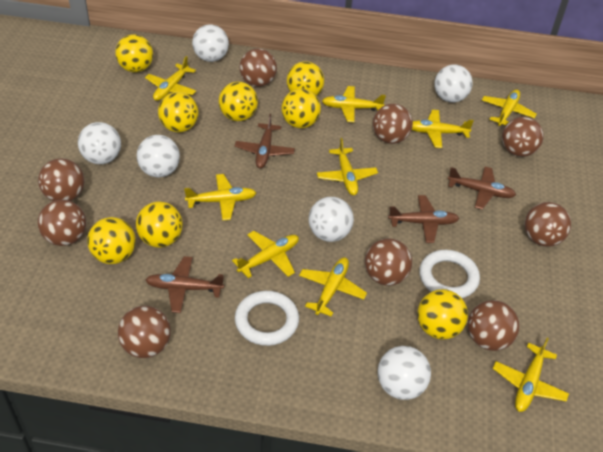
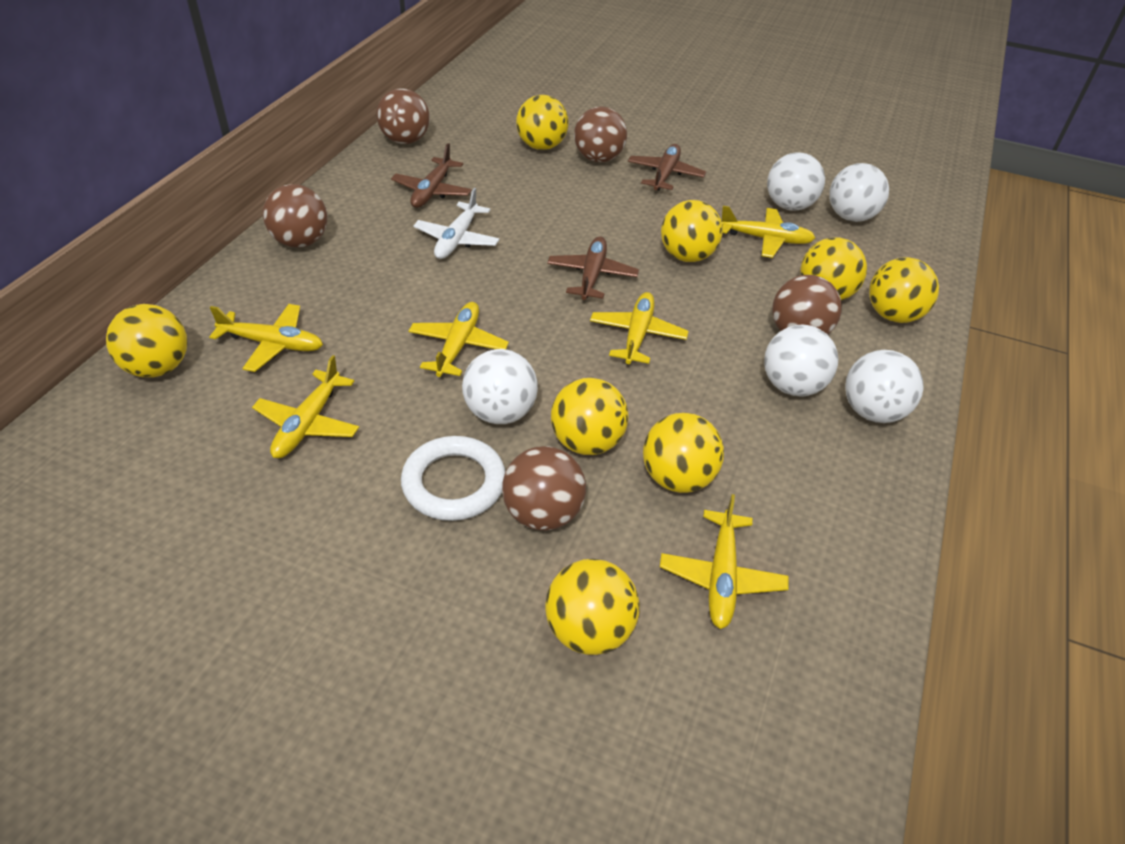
brown ball: 9 -> 5
brown plane: 4 -> 3
white ball: 6 -> 5
white plane: 0 -> 1
white ring: 2 -> 1
yellow plane: 9 -> 6

